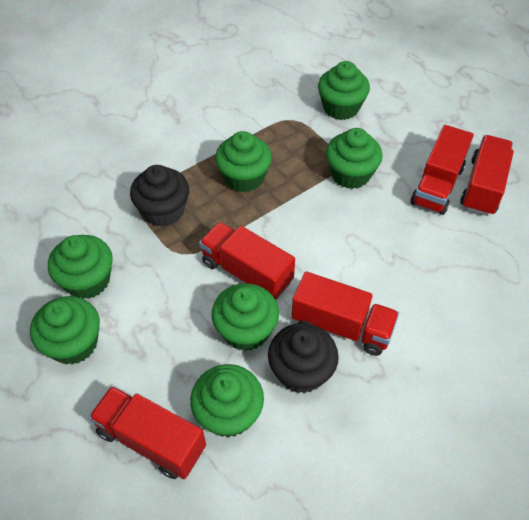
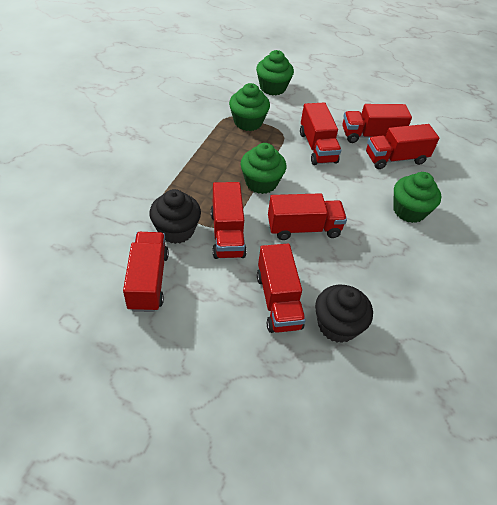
green cupcake: 7 -> 4
red truck: 5 -> 7

